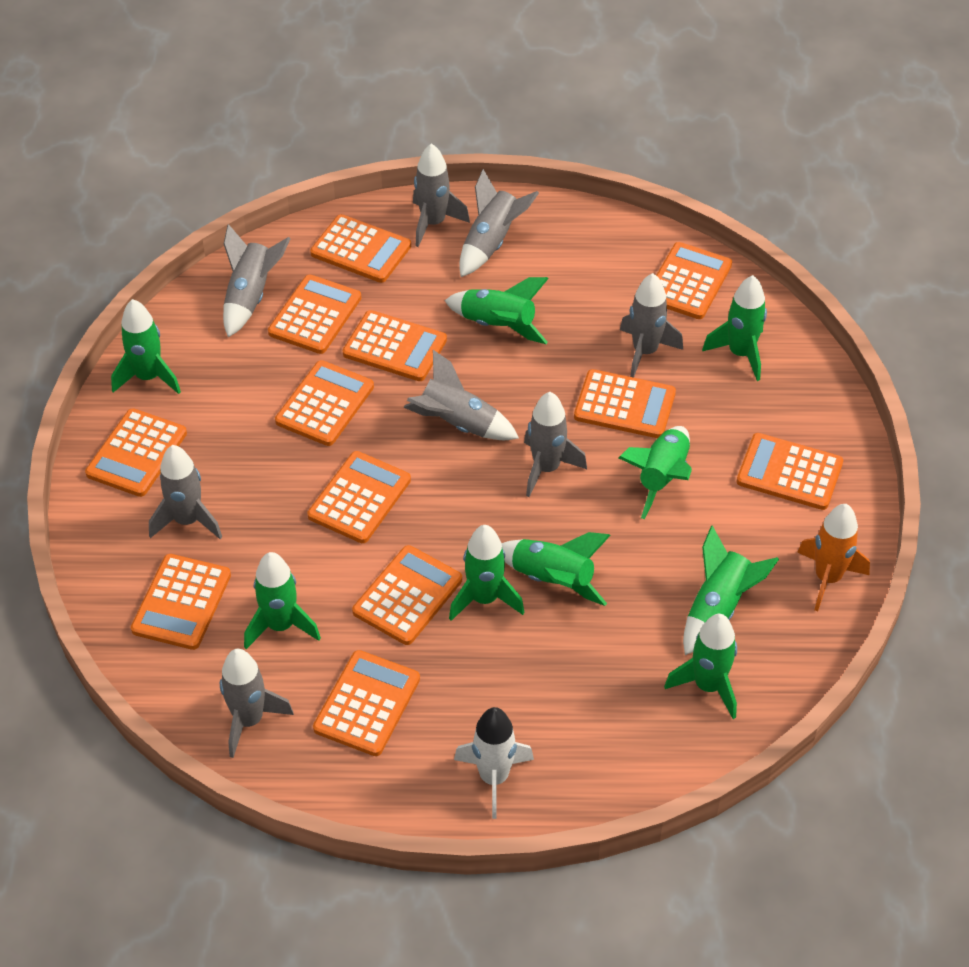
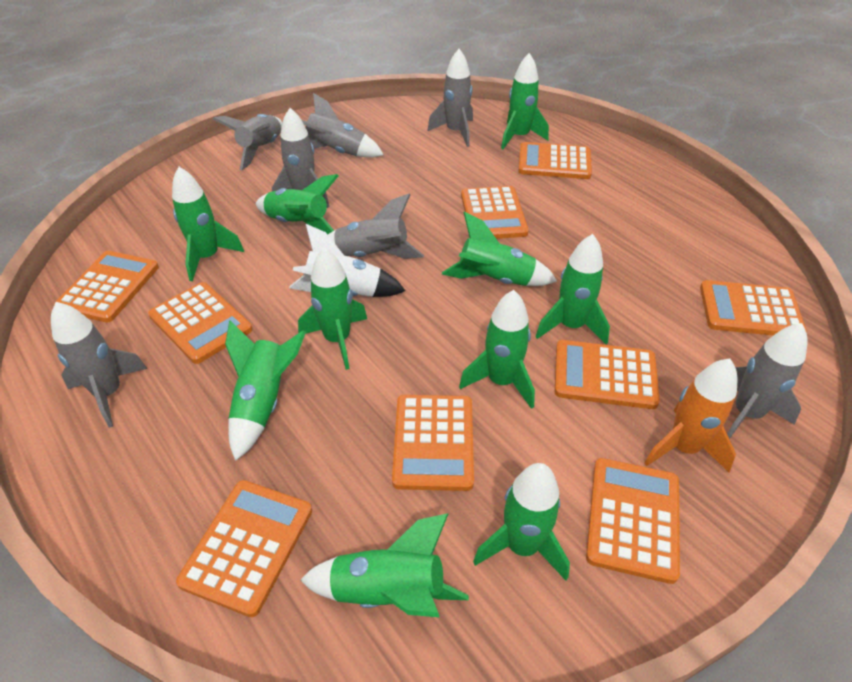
green rocket: 9 -> 10
grey rocket: 8 -> 7
orange calculator: 12 -> 9

